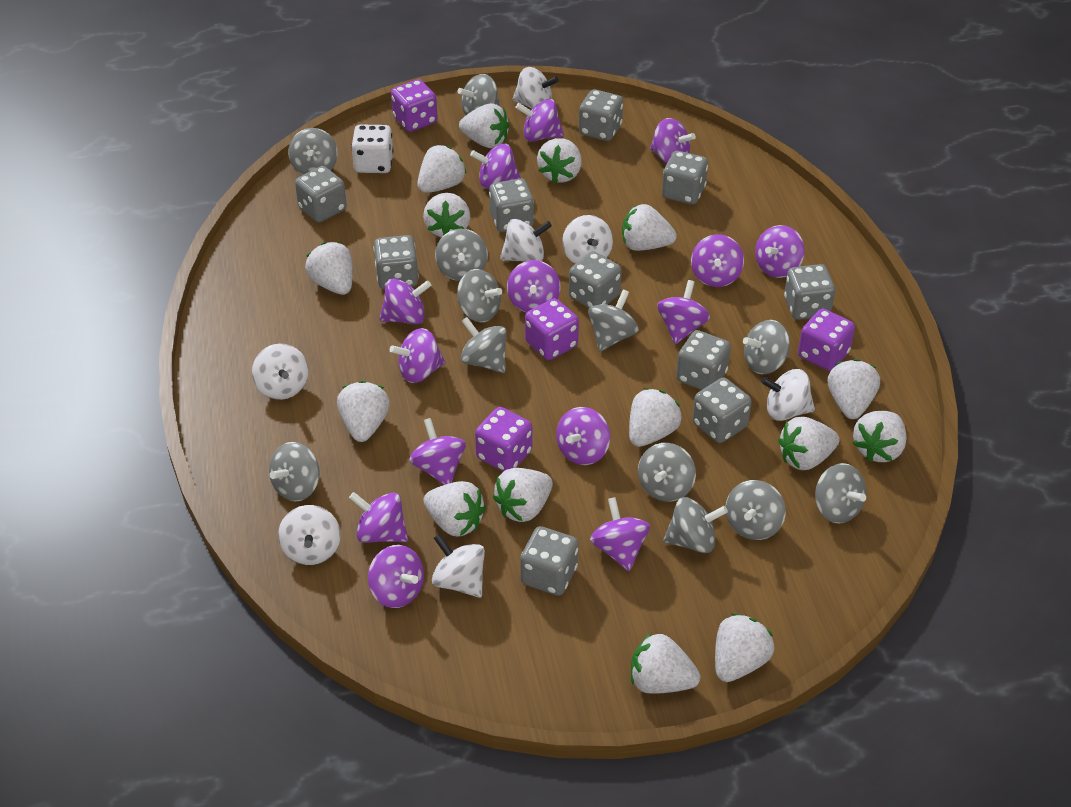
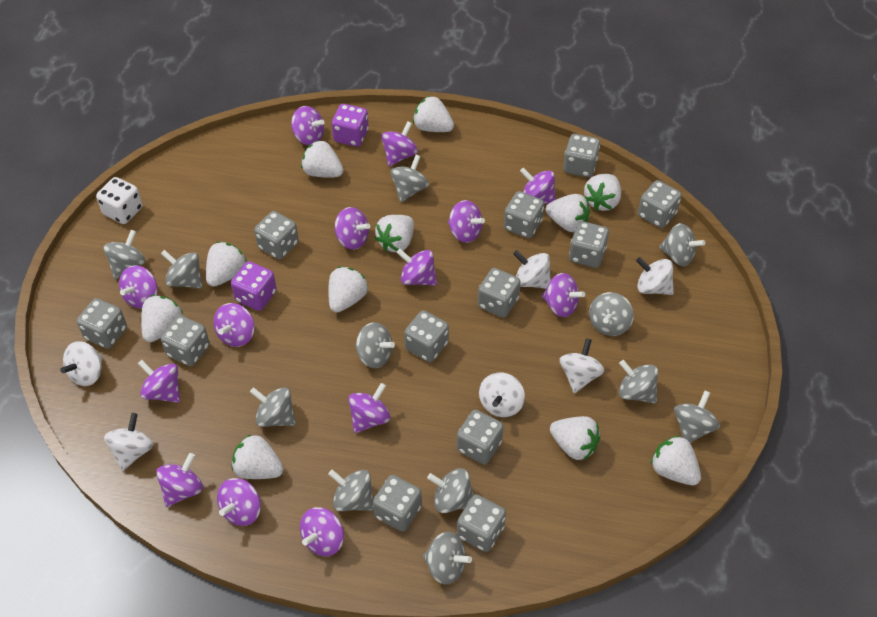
grey dice: 10 -> 12
purple dice: 4 -> 2
white spinning top: 7 -> 6
white strawberry: 15 -> 11

